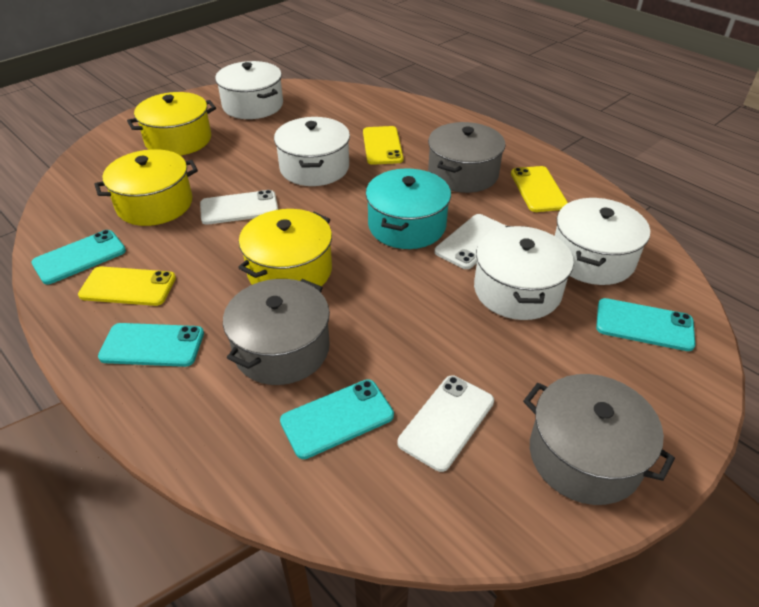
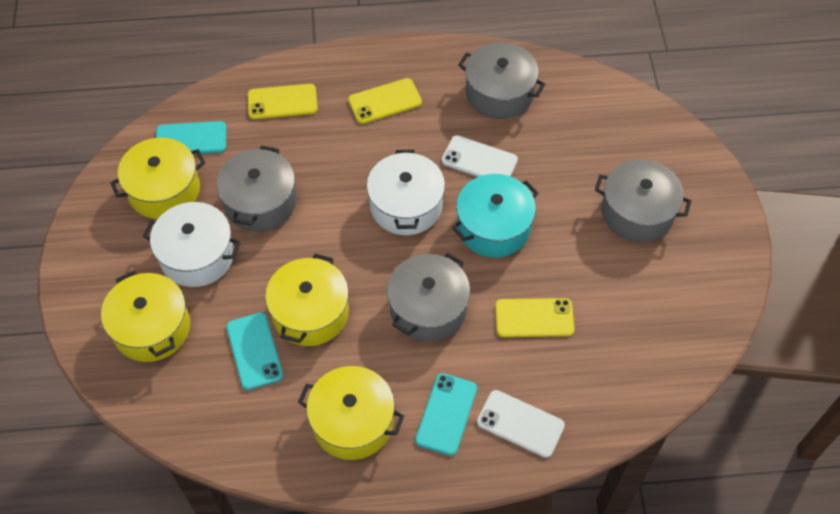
grey pot: 3 -> 4
turquoise phone: 4 -> 3
white phone: 3 -> 2
white pot: 4 -> 2
yellow pot: 3 -> 4

